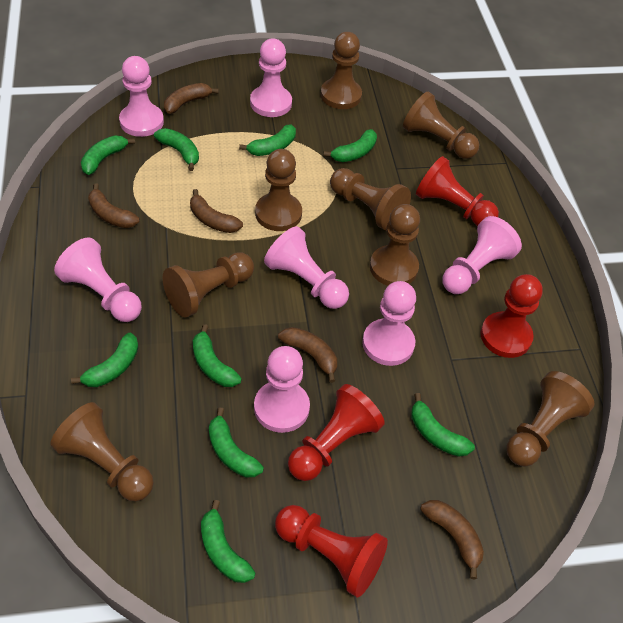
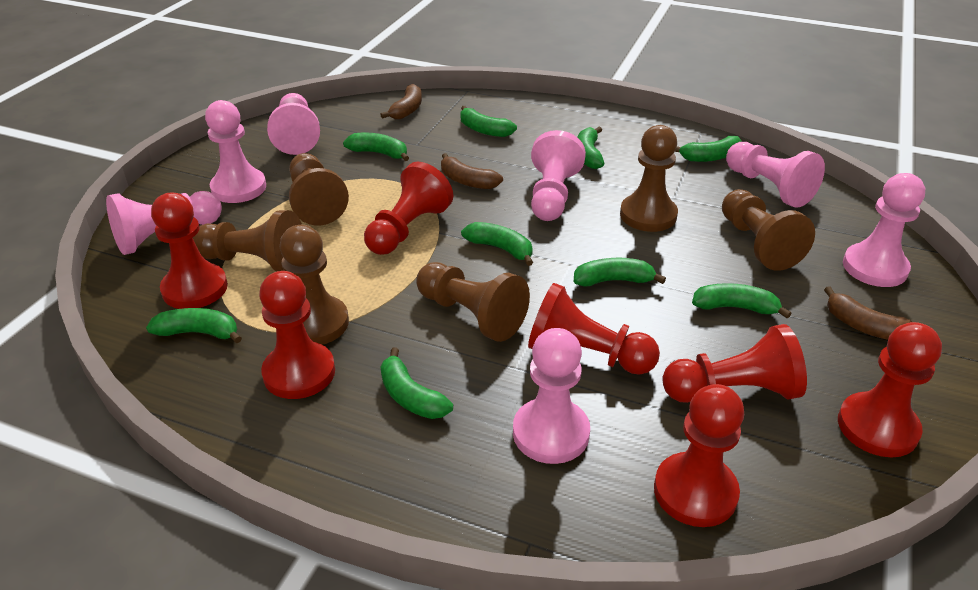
brown banana: 5 -> 3
brown pawn: 8 -> 6
red pawn: 4 -> 7

